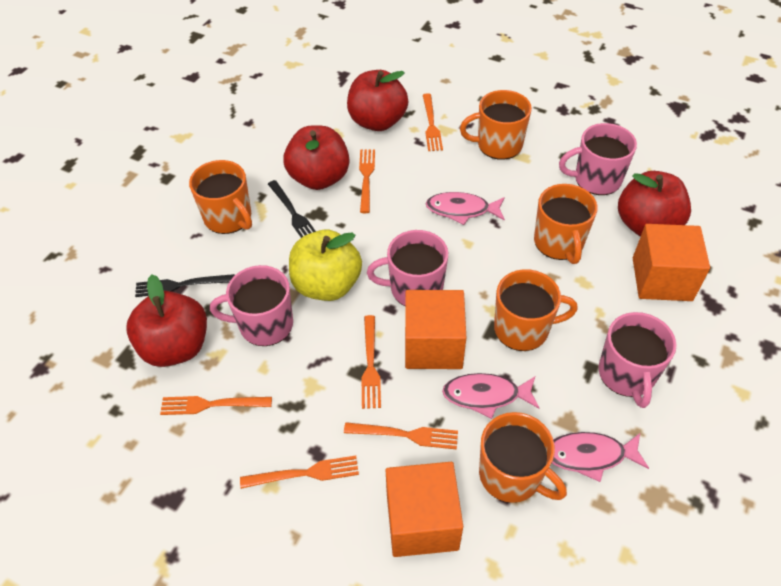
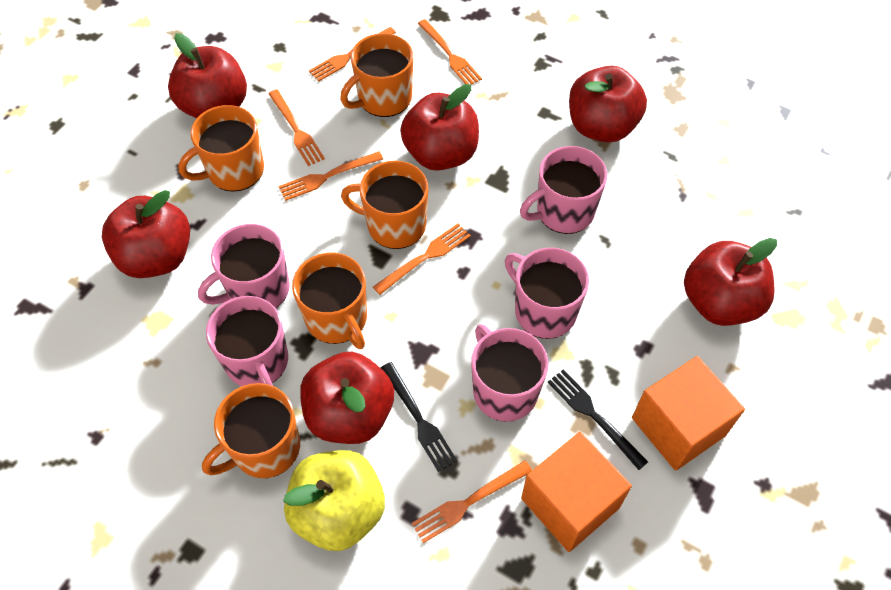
orange cube: 3 -> 2
pink fish: 3 -> 0
pink mug: 4 -> 5
red apple: 4 -> 6

